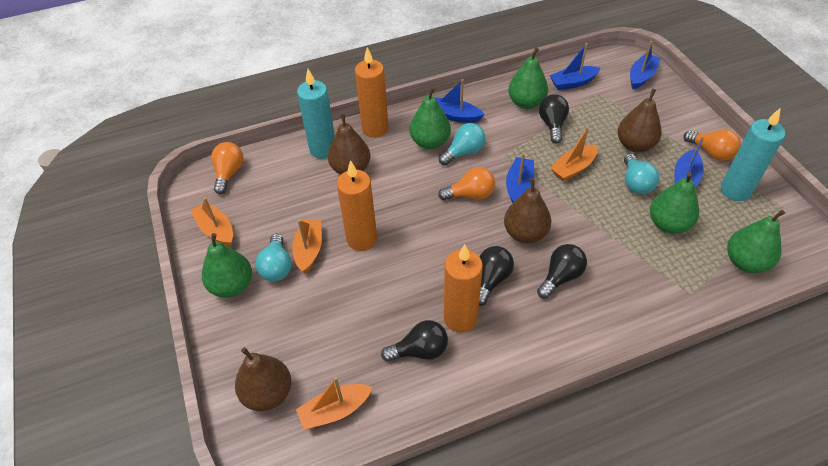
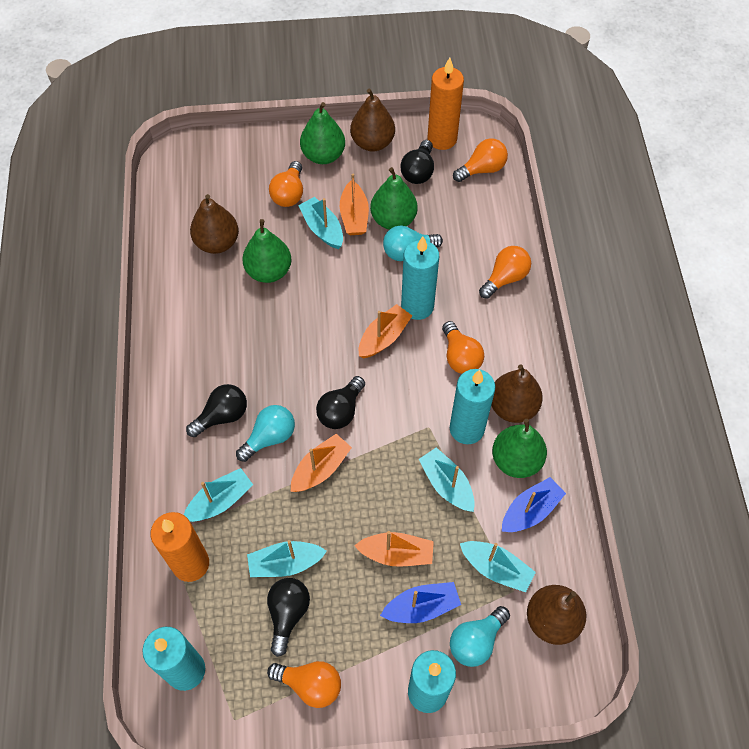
blue boat: 5 -> 2
green pear: 5 -> 4
orange candle: 3 -> 2
orange light bulb: 3 -> 5
turquoise boat: 0 -> 5
turquoise candle: 2 -> 4

